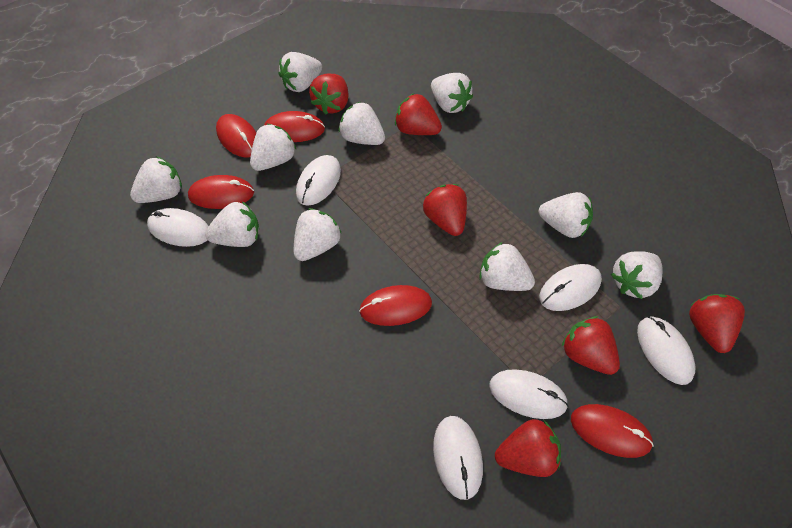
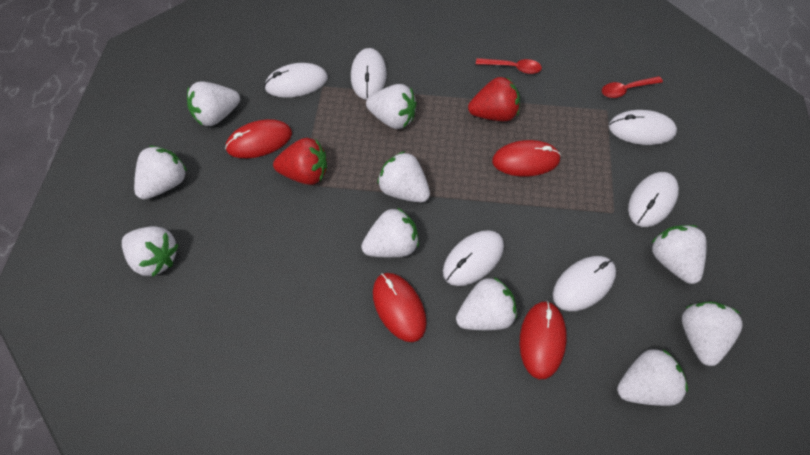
red mouse: 5 -> 4
red spoon: 0 -> 2
red strawberry: 6 -> 2

